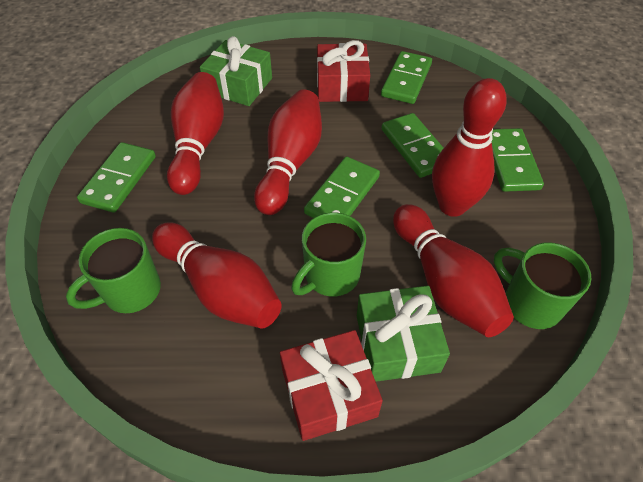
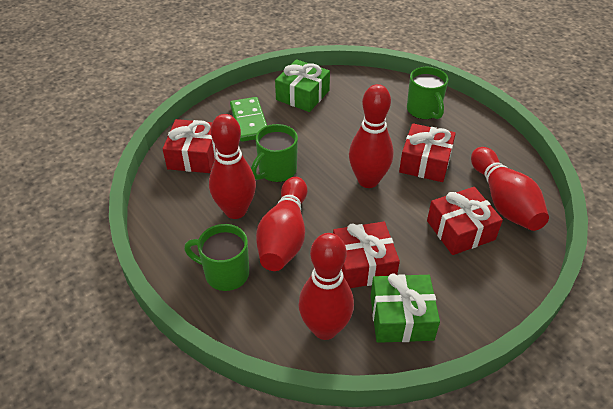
green domino: 5 -> 1
red gift: 2 -> 4

